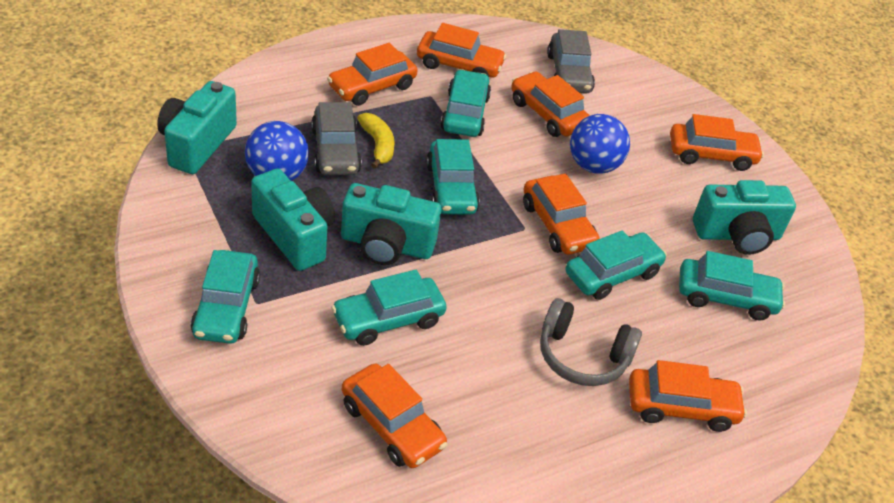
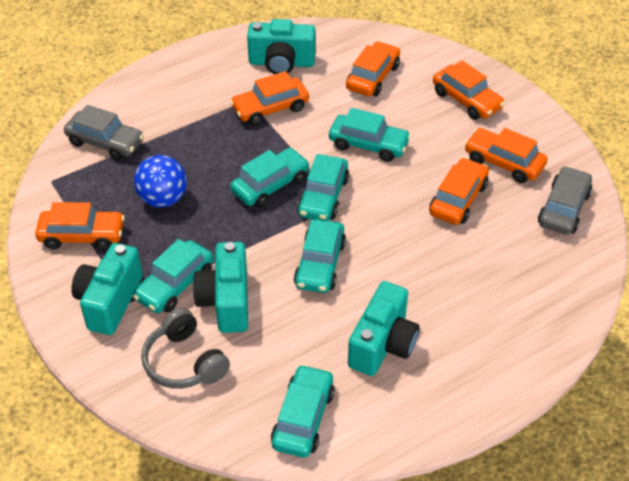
blue ball: 2 -> 1
orange car: 7 -> 6
yellow banana: 1 -> 0

